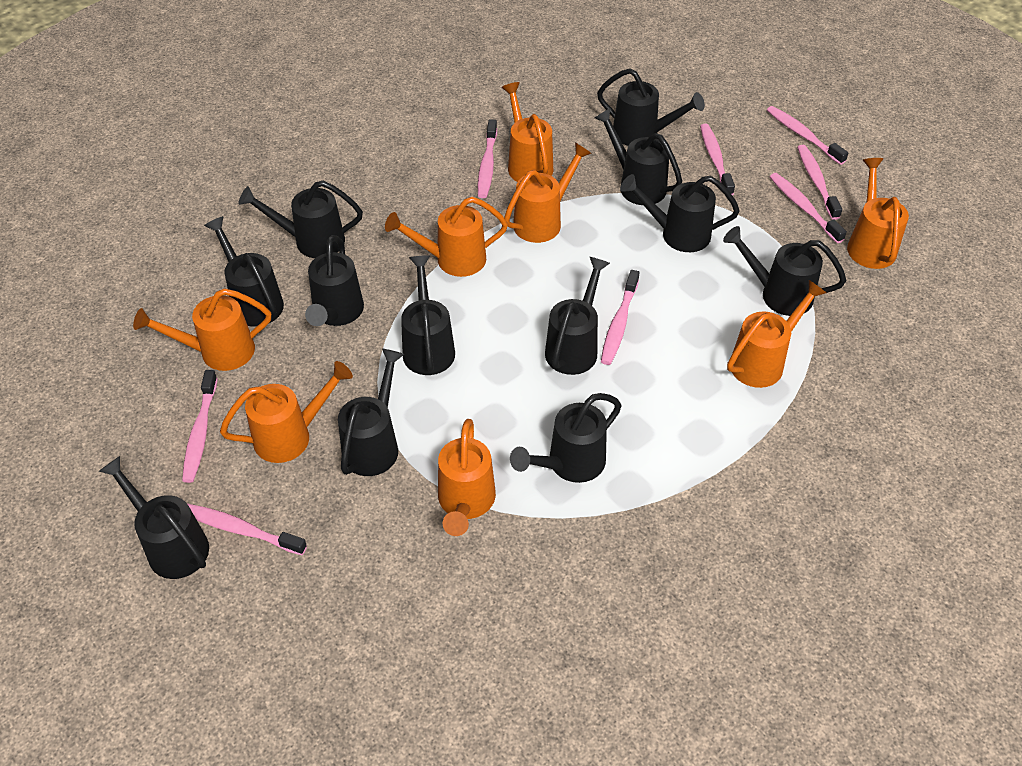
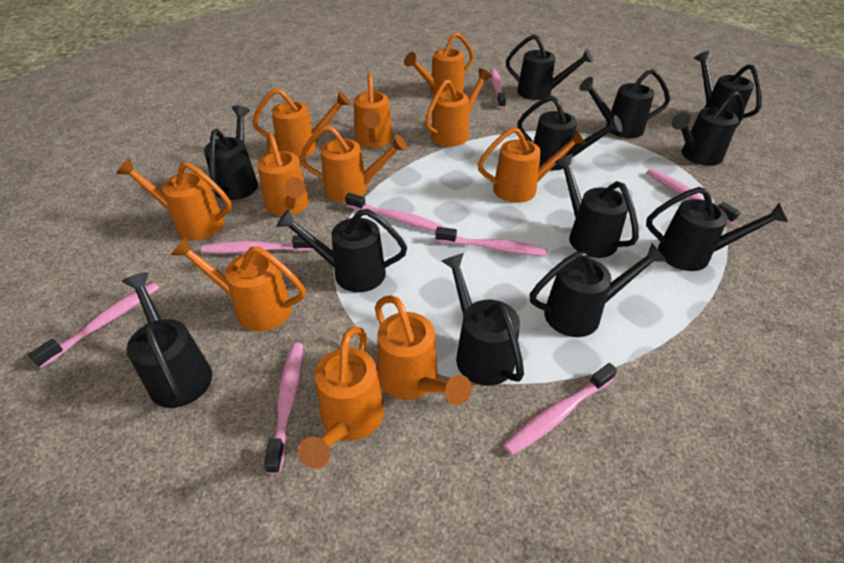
orange watering can: 8 -> 11

